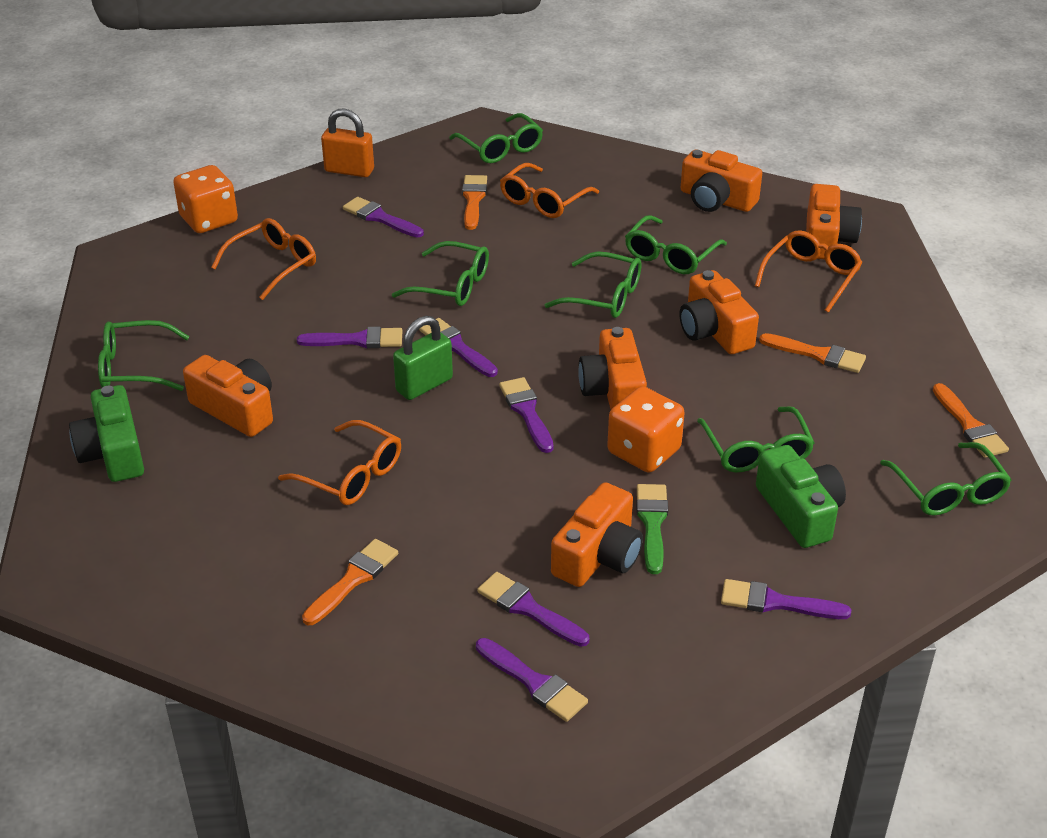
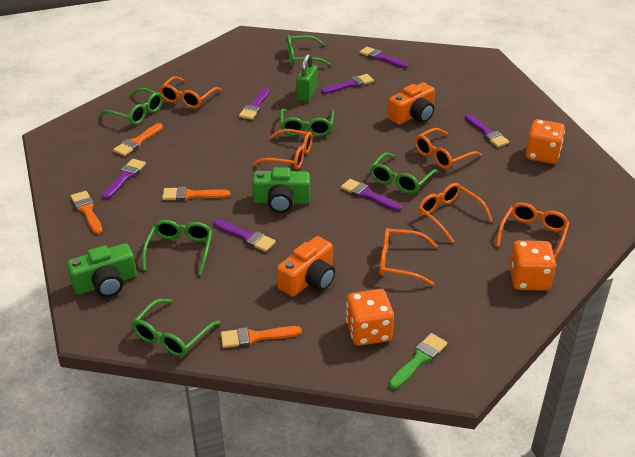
green glasses: 7 -> 6
orange camera: 6 -> 2
orange dice: 2 -> 3
orange glasses: 4 -> 6
orange padlock: 1 -> 0

